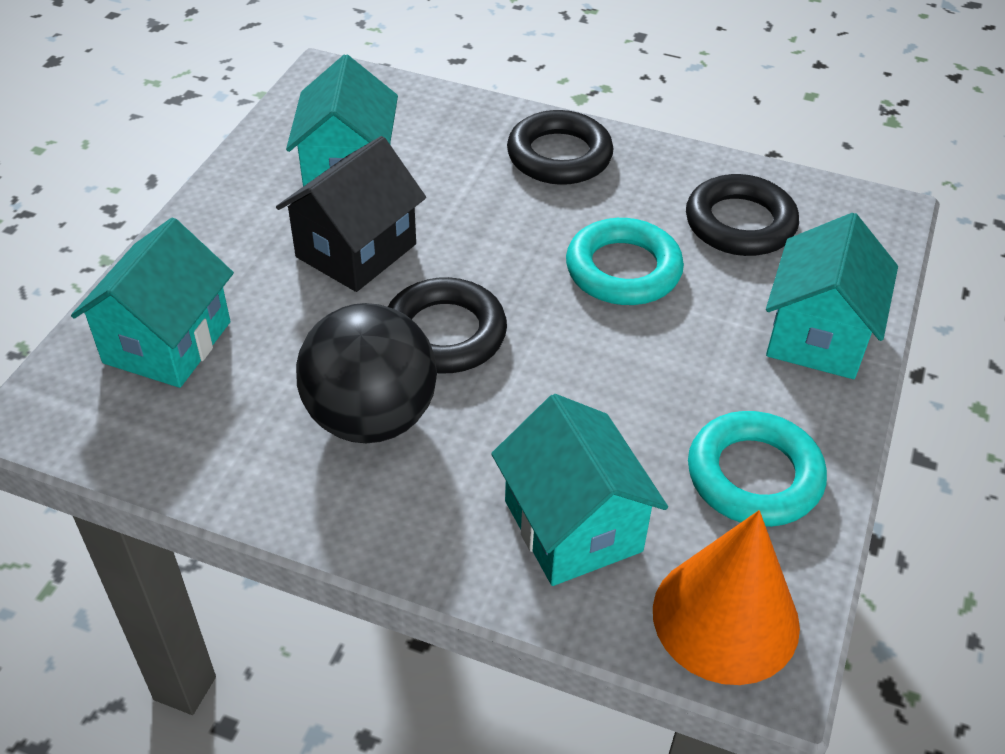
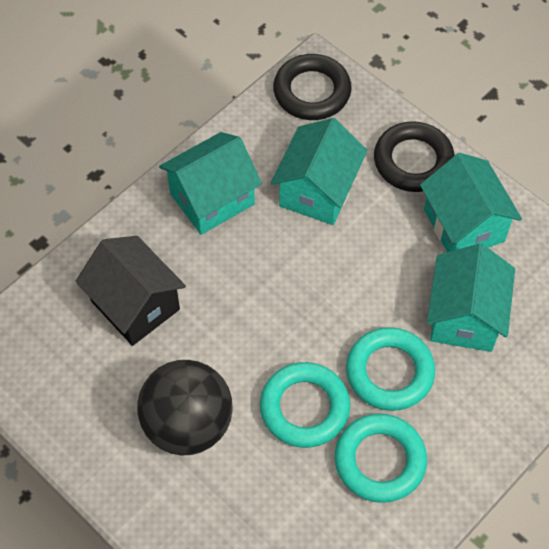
black ring: 3 -> 2
orange cone: 1 -> 0
turquoise ring: 2 -> 3

